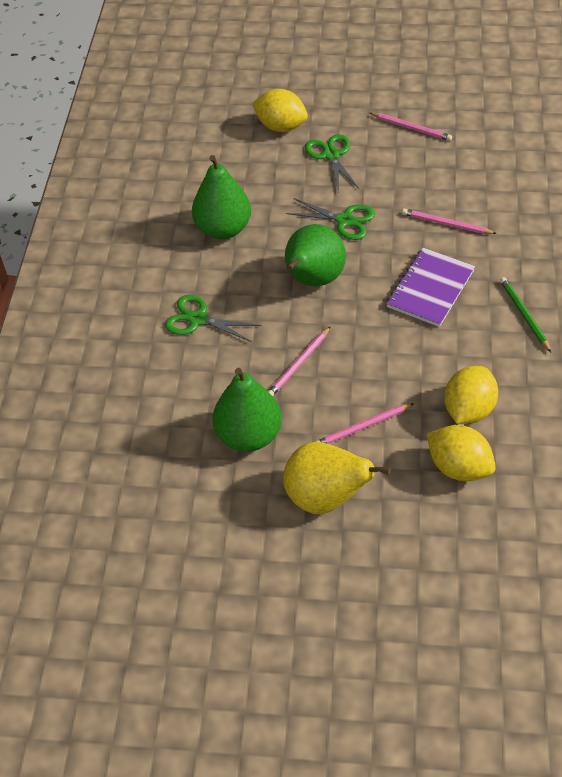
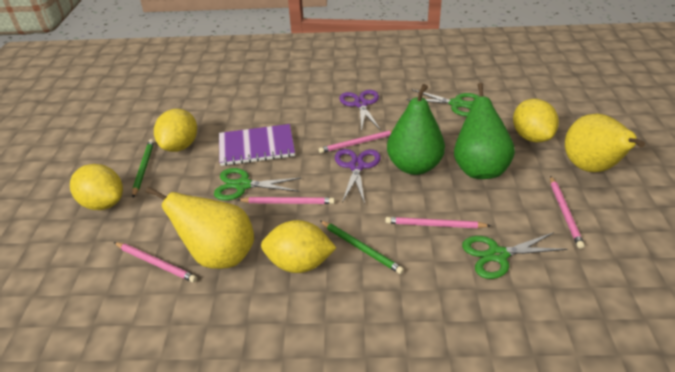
green pear: 3 -> 2
green pencil: 1 -> 2
pink pencil: 4 -> 5
purple scissors: 0 -> 2
yellow lemon: 3 -> 4
yellow pear: 1 -> 2

